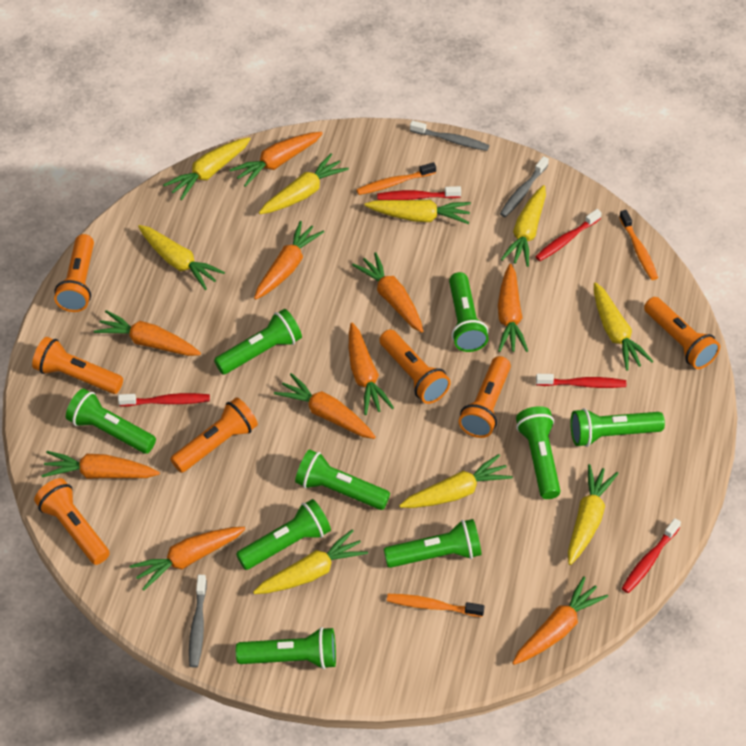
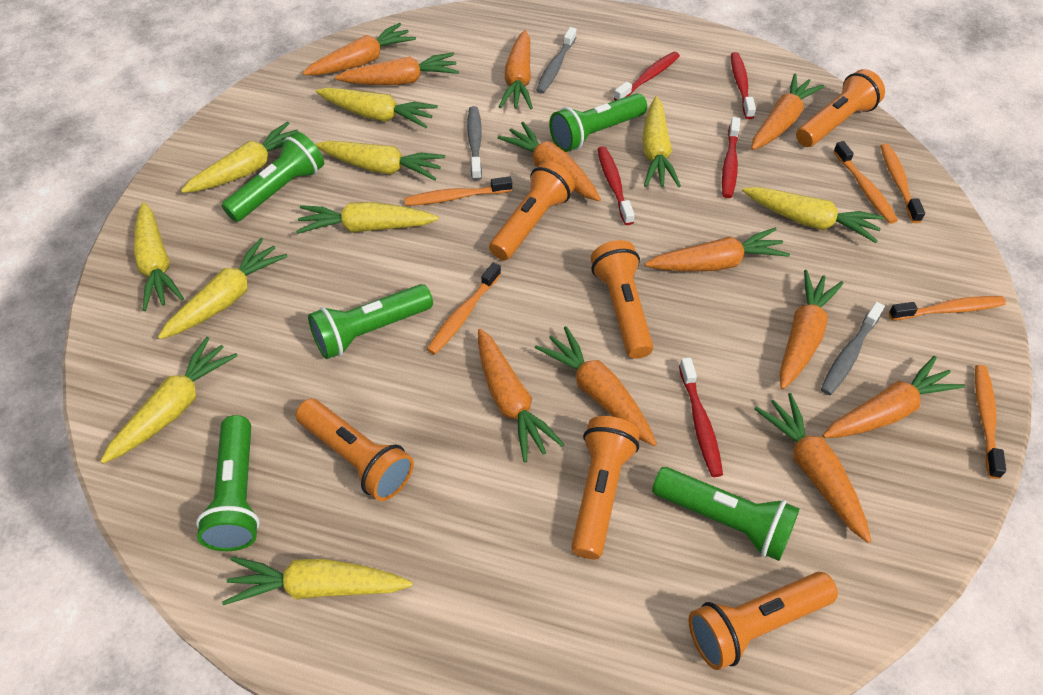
green flashlight: 9 -> 5
orange carrot: 10 -> 11
orange flashlight: 7 -> 6
orange toothbrush: 3 -> 6
yellow carrot: 9 -> 10

